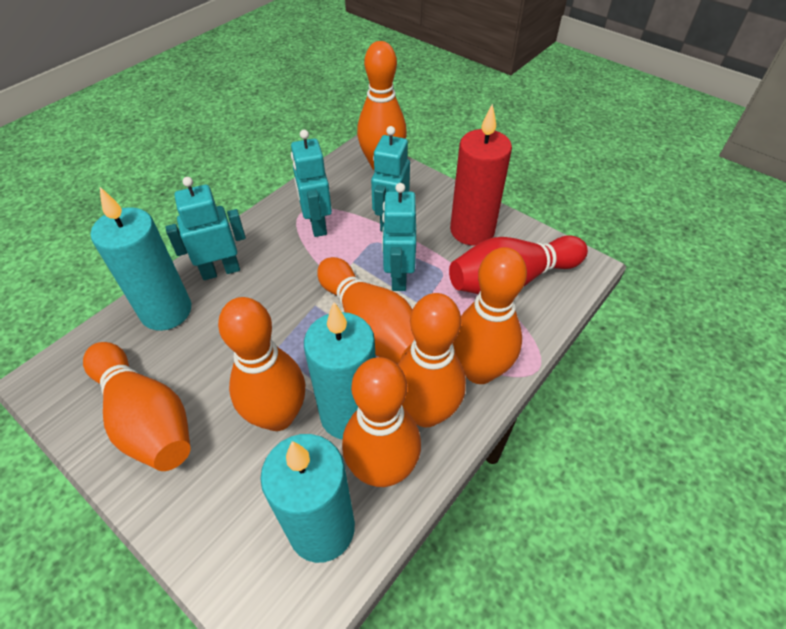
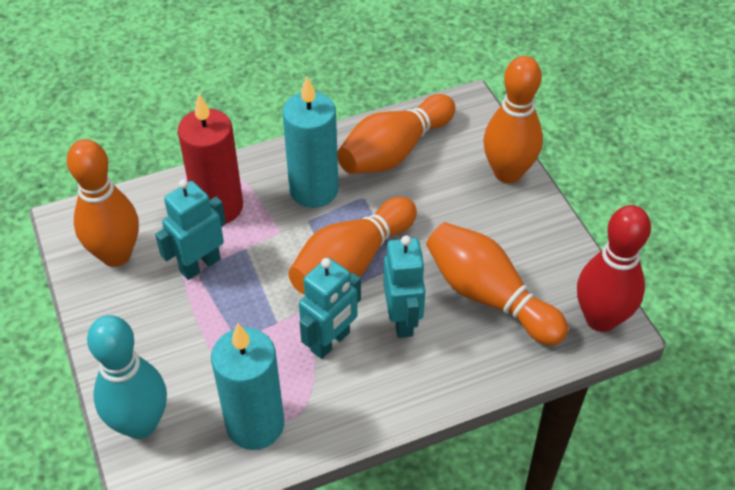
orange bowling pin: 7 -> 5
turquoise bowling pin: 0 -> 1
turquoise candle: 3 -> 2
turquoise robot: 4 -> 3

